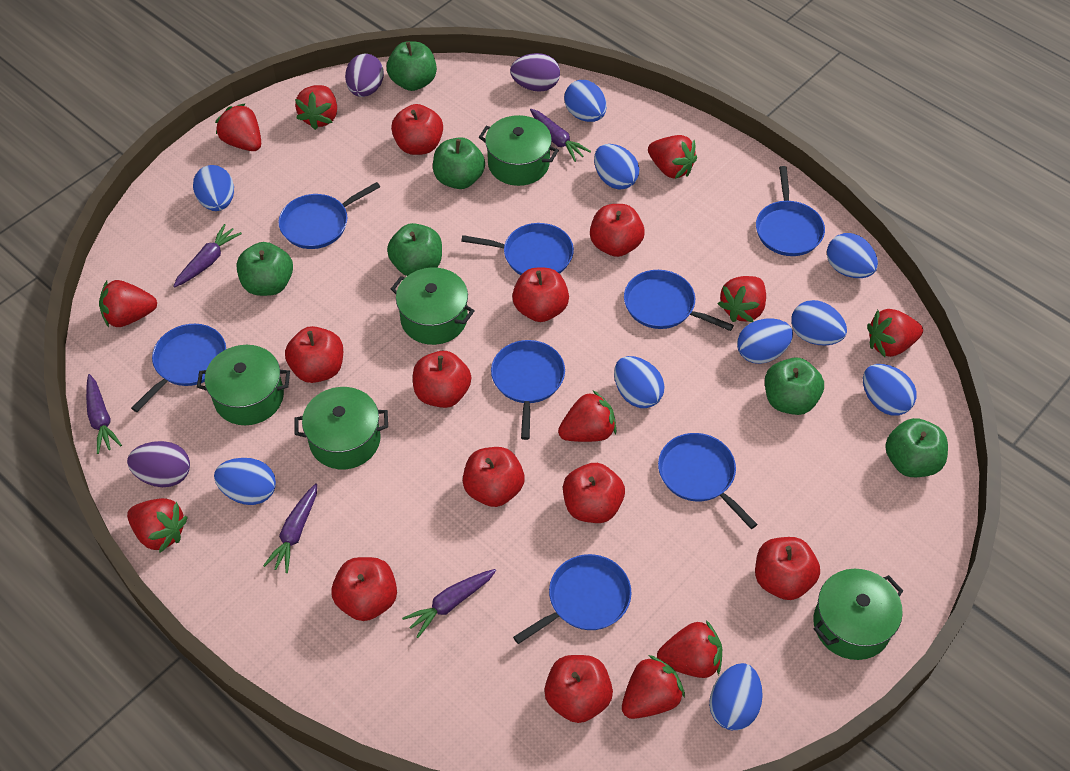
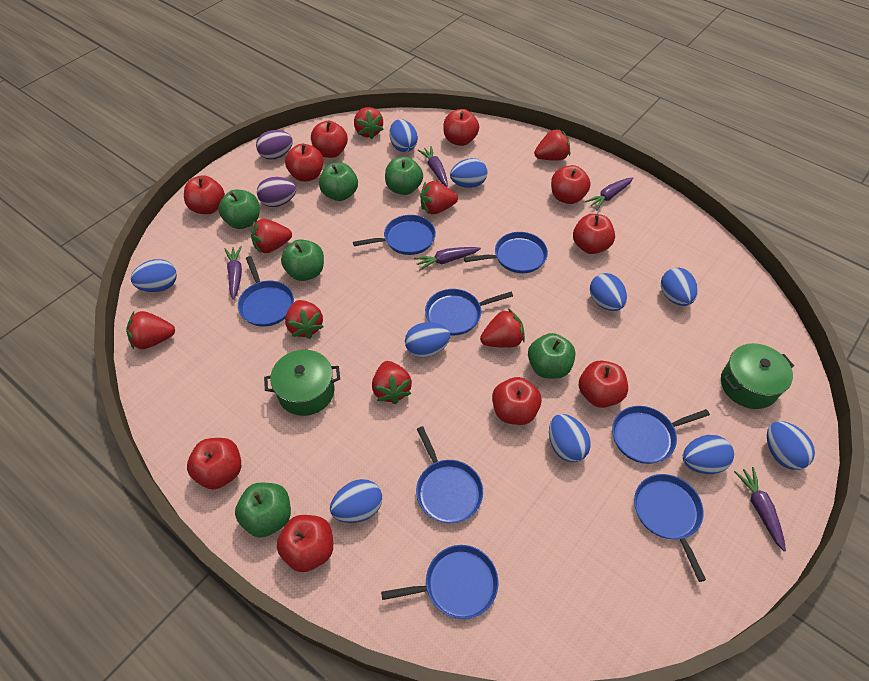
green pot: 5 -> 2
purple egg: 3 -> 2
red strawberry: 10 -> 8

